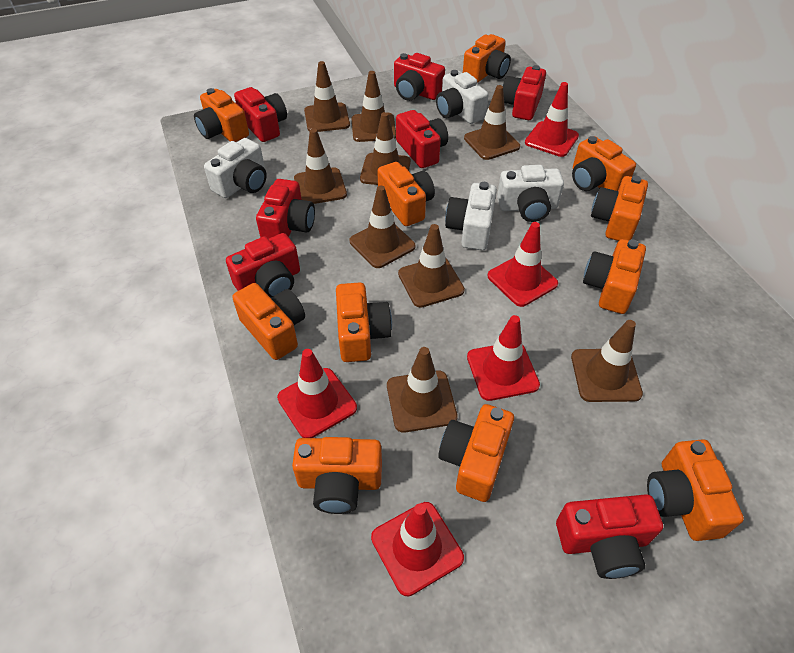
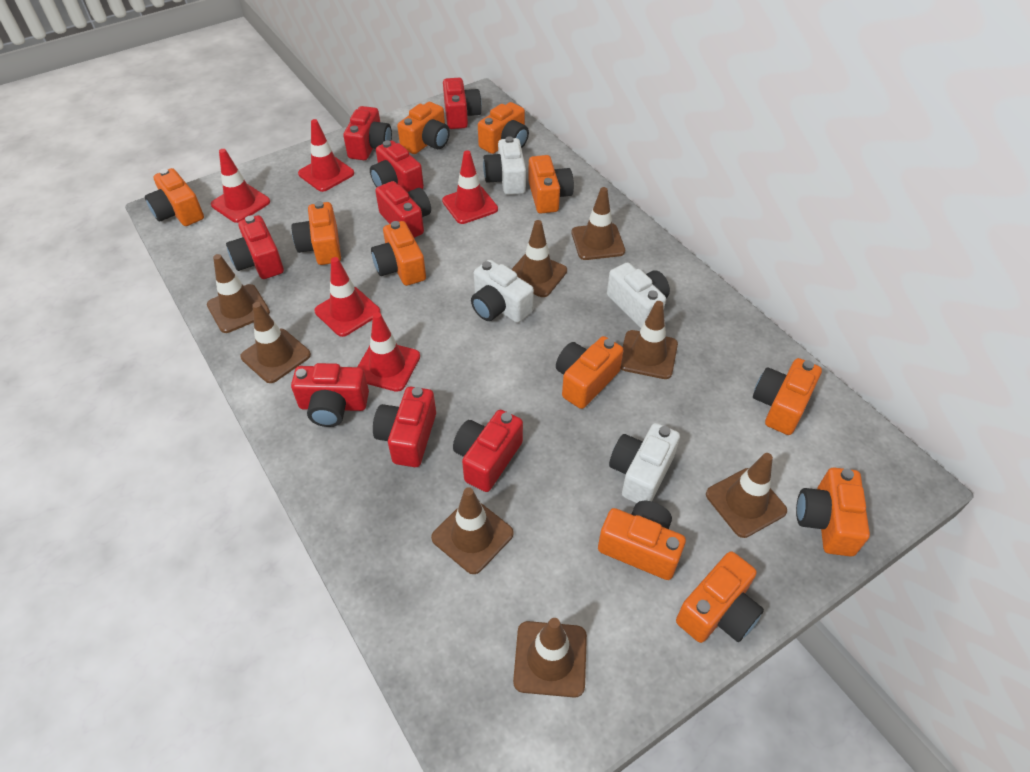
brown traffic cone: 9 -> 8
red camera: 7 -> 8

